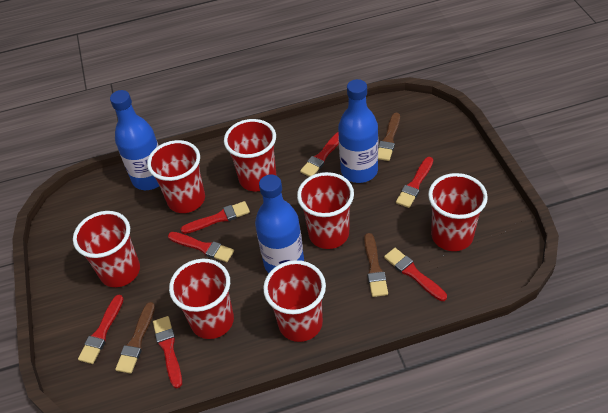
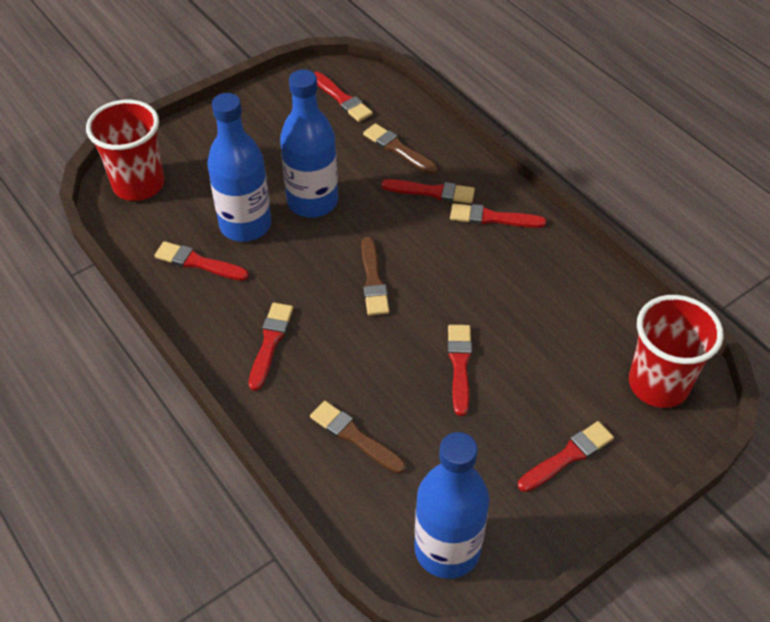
red cup: 7 -> 2

